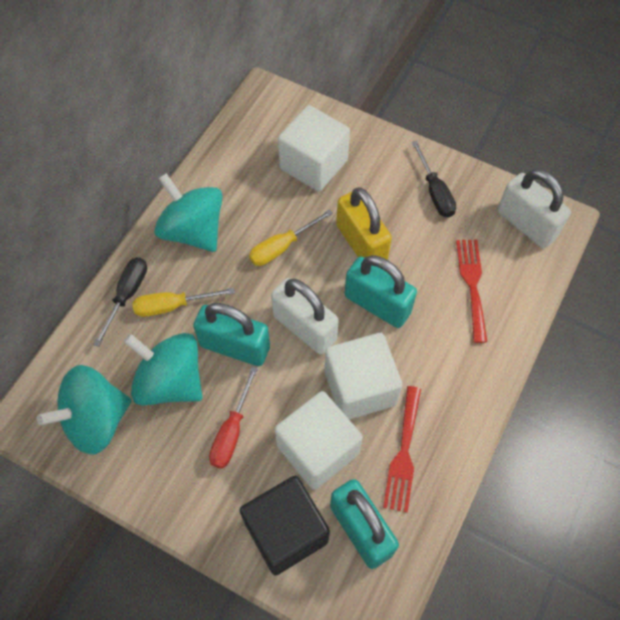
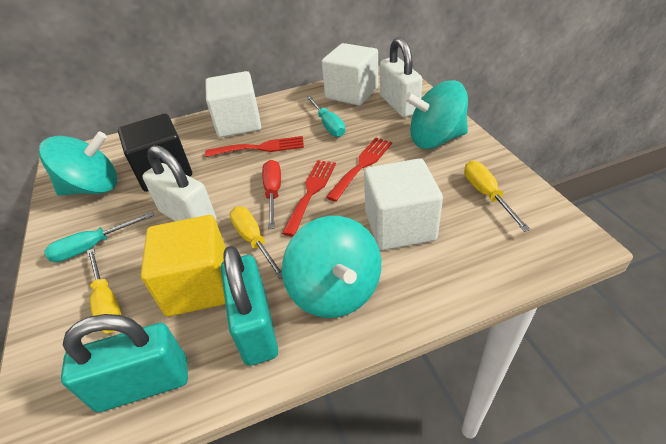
black screwdriver: 2 -> 0
red fork: 2 -> 3
turquoise padlock: 3 -> 2
turquoise screwdriver: 0 -> 2
yellow cube: 0 -> 1
yellow padlock: 1 -> 0
yellow screwdriver: 2 -> 3

